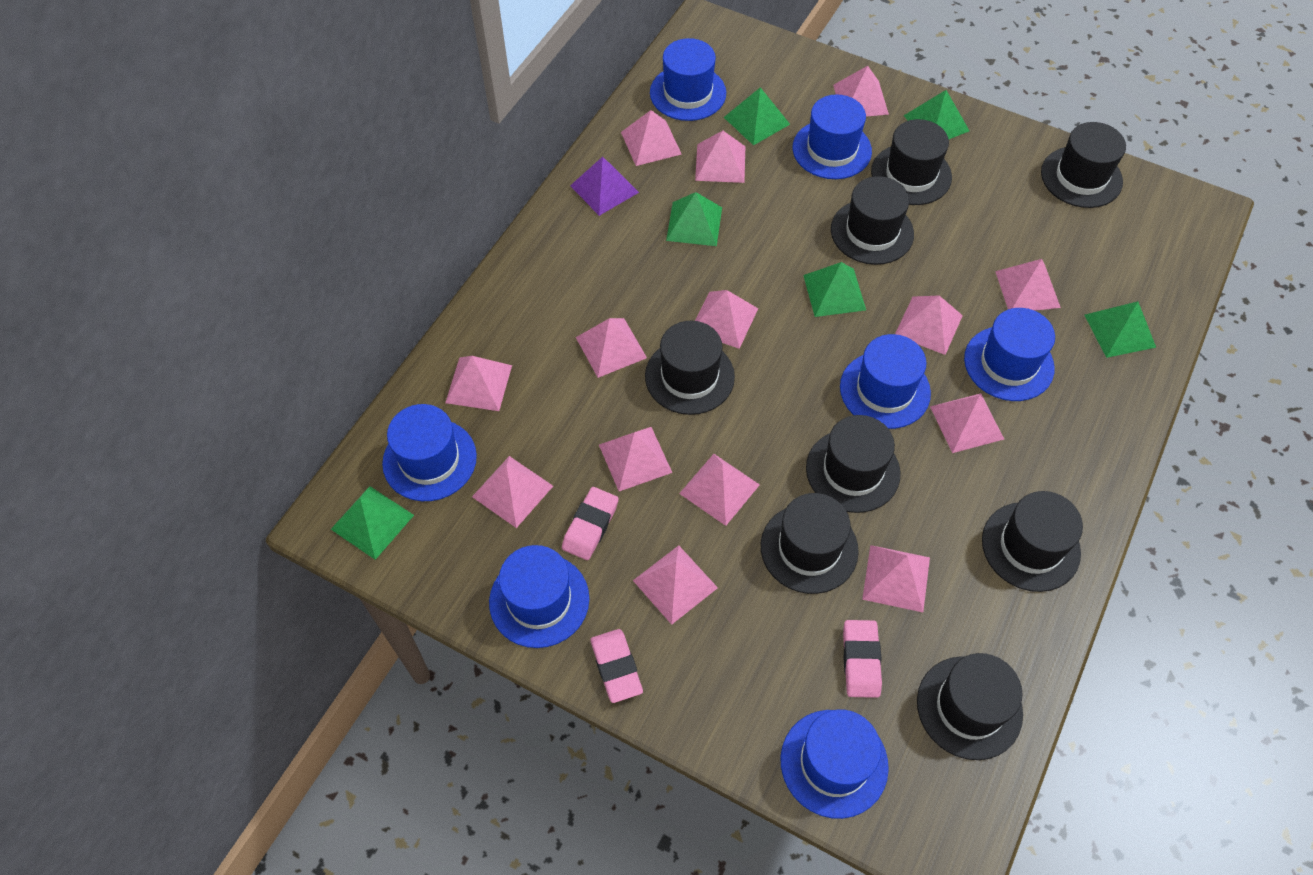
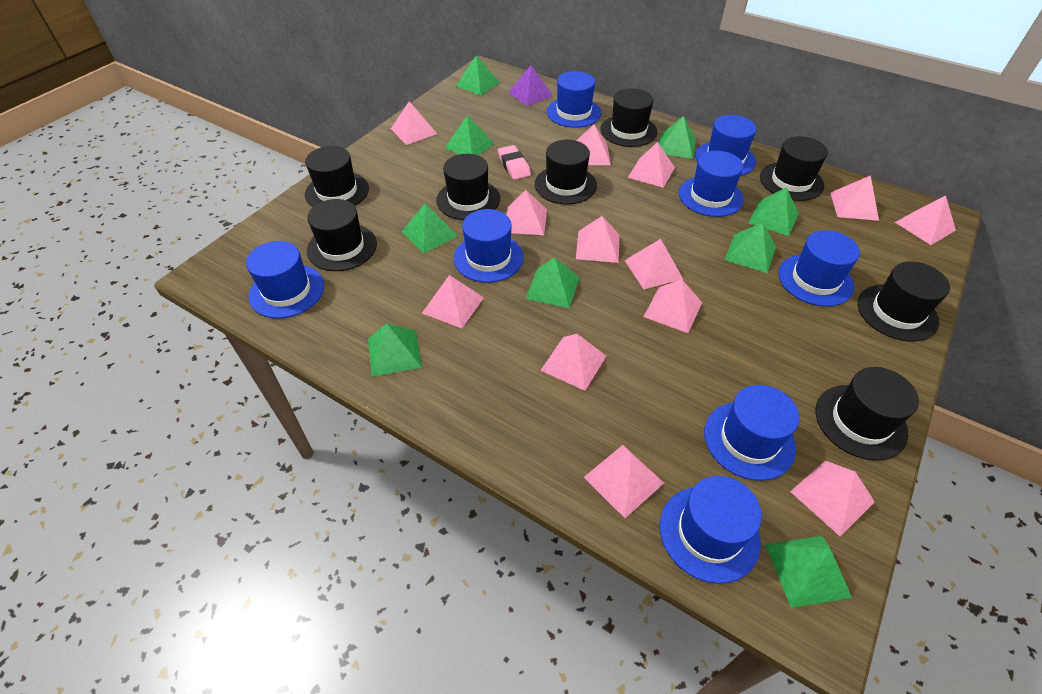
blue hat: 7 -> 8
green pyramid: 6 -> 9
pink eraser: 3 -> 1
pink pyramid: 14 -> 13

